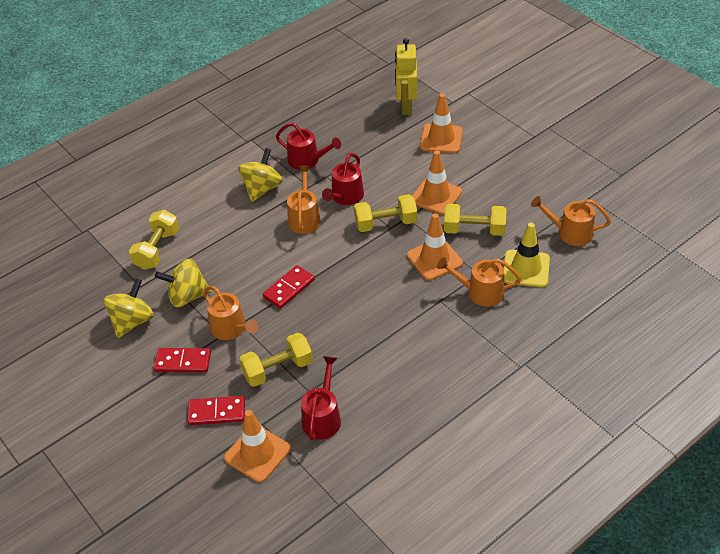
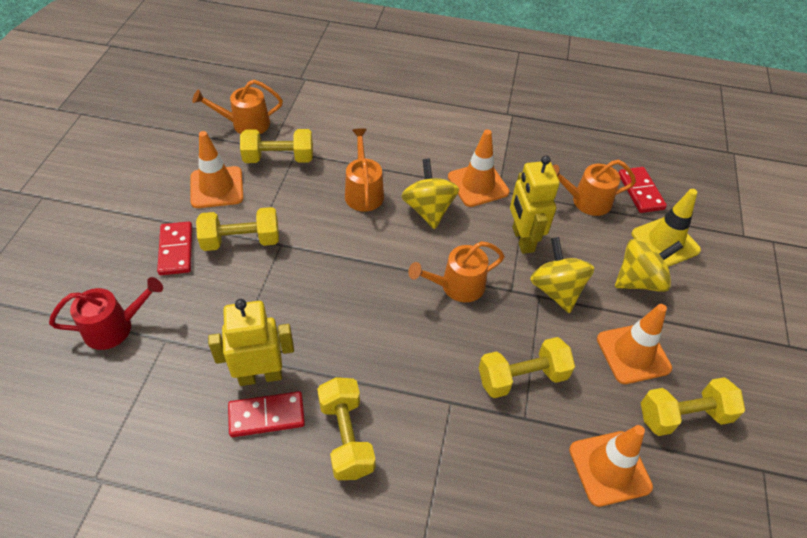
red watering can: 3 -> 1
yellow dumbbell: 4 -> 5
yellow robot: 1 -> 2

